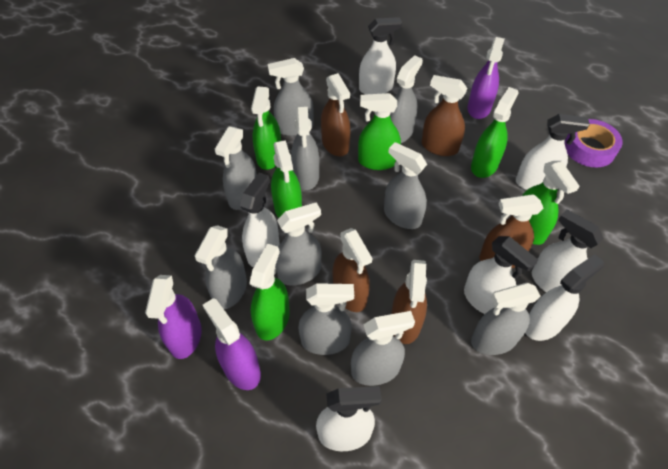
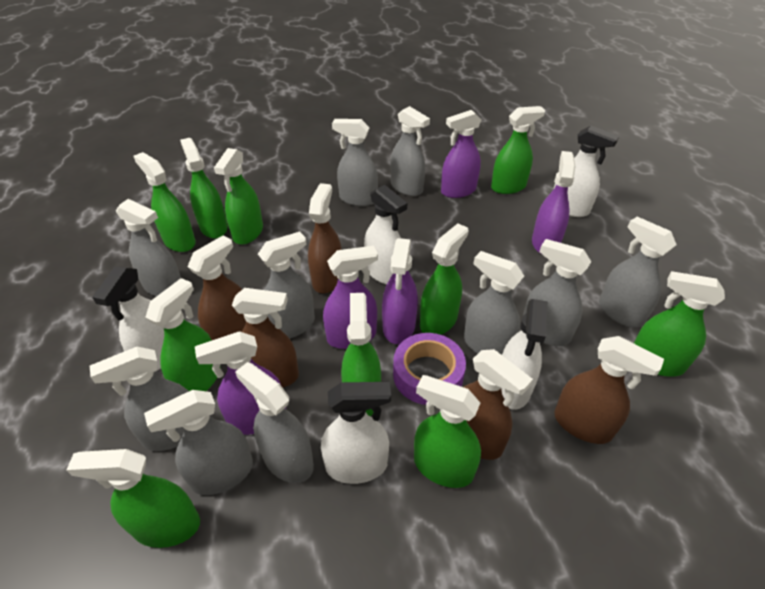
green spray bottle: 6 -> 10
purple spray bottle: 3 -> 5
white spray bottle: 7 -> 5

